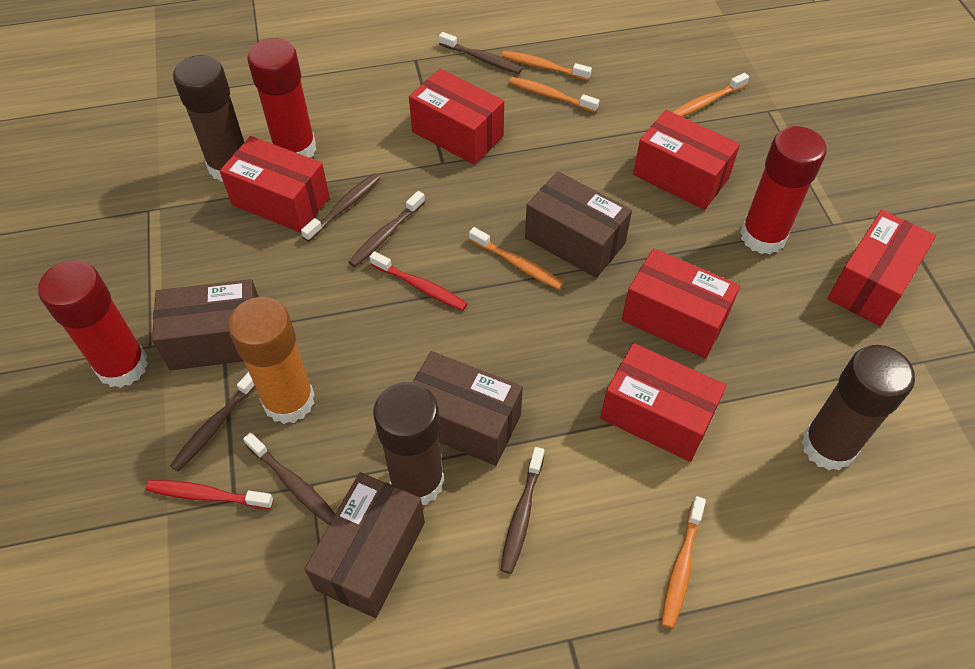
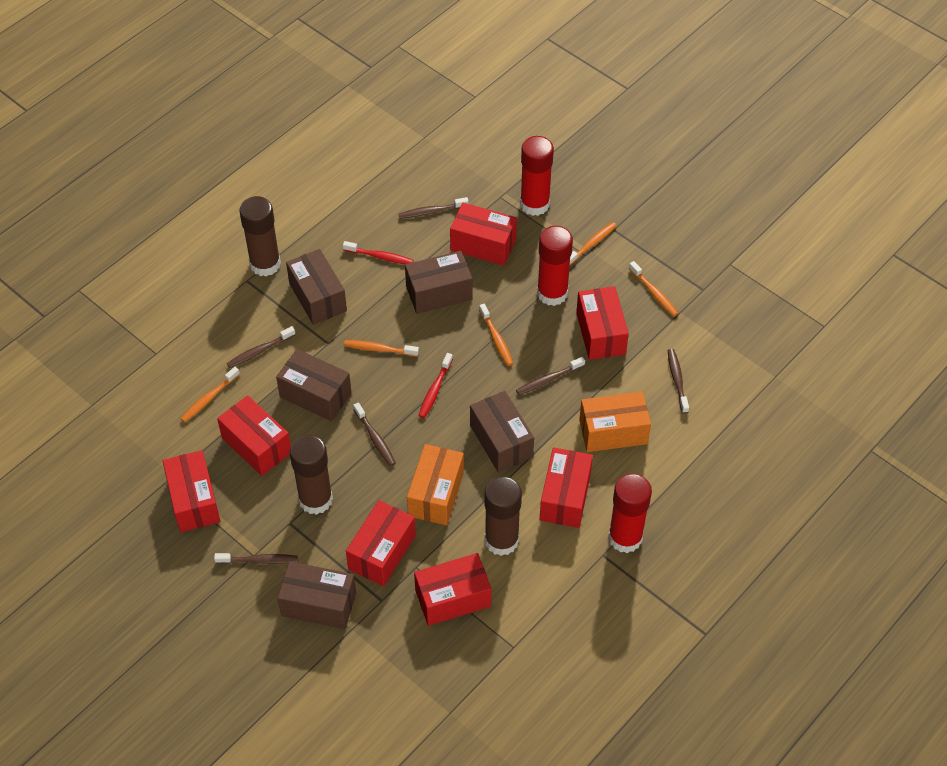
brown box: 4 -> 5
orange box: 0 -> 2
orange glue stick: 1 -> 0
red box: 6 -> 7

